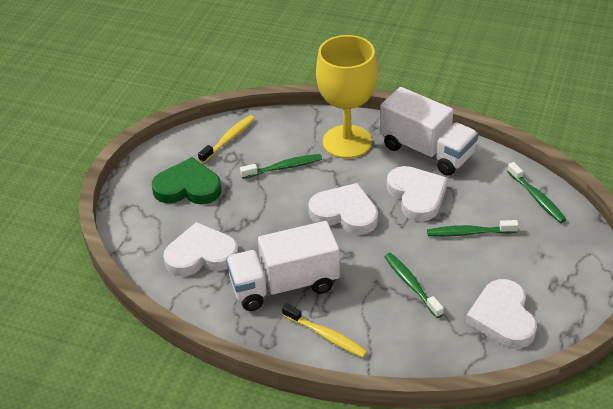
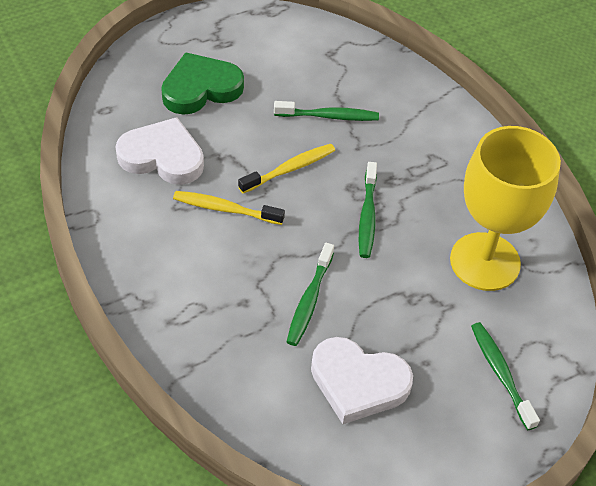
white heart: 4 -> 2
white truck: 2 -> 0

